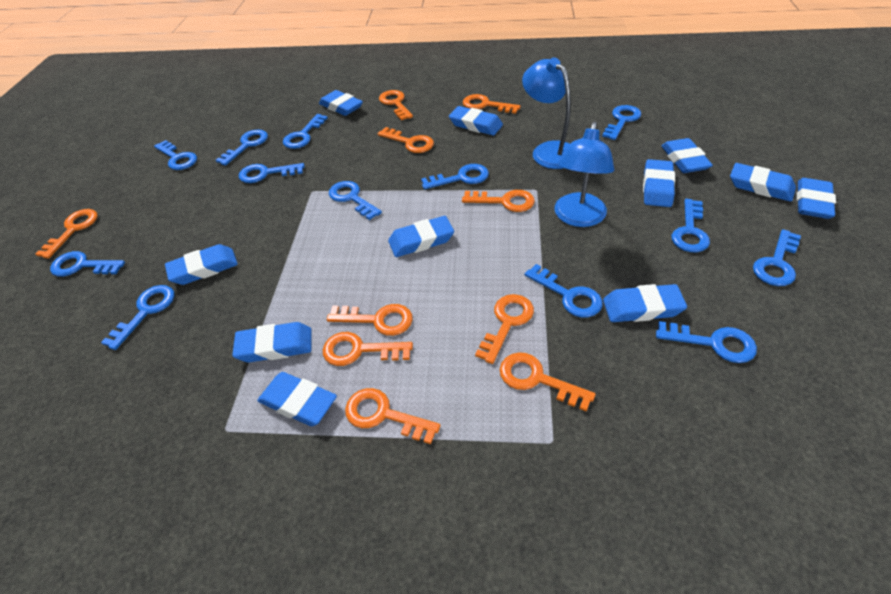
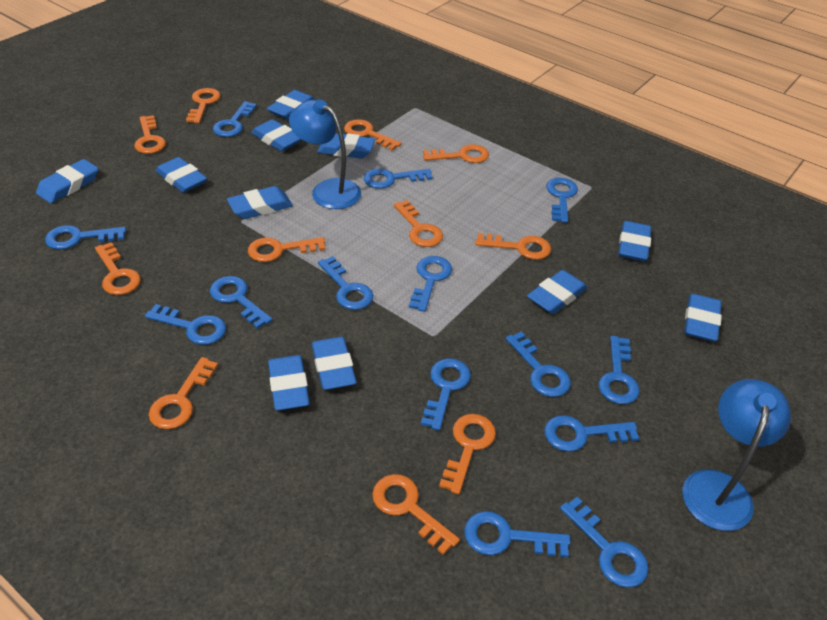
blue key: 13 -> 14
orange key: 10 -> 11

